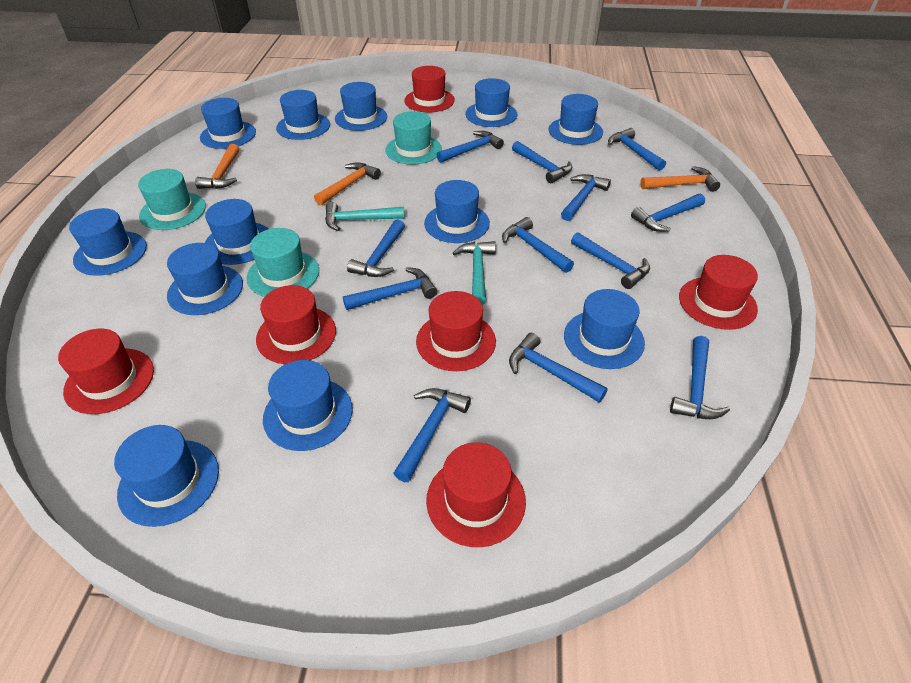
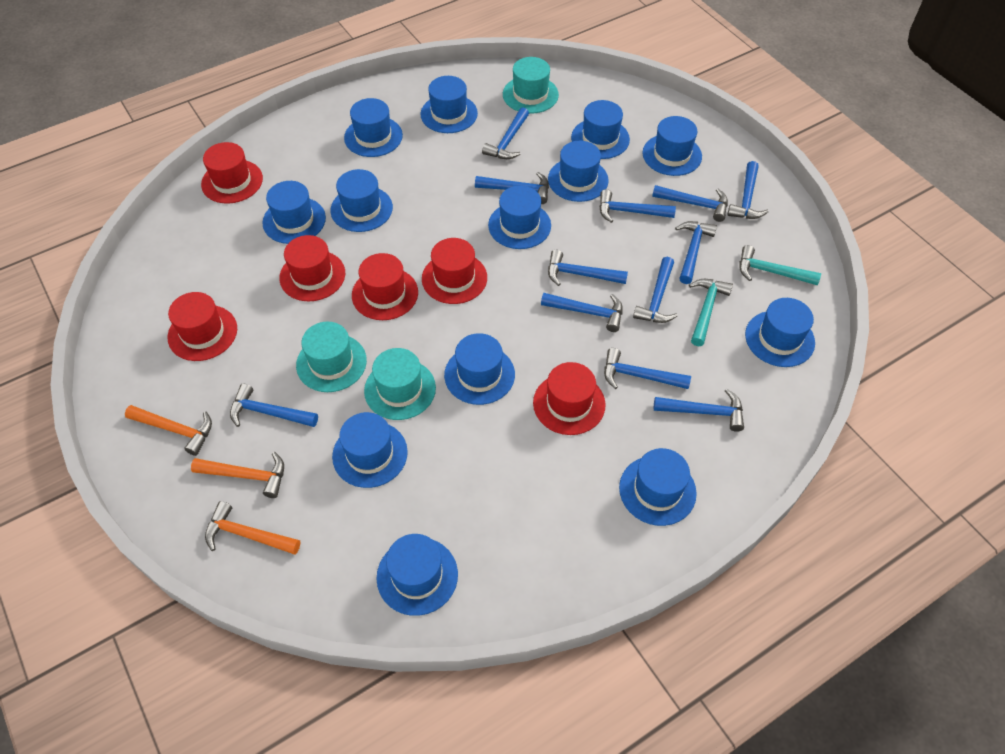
blue hat: 12 -> 13

